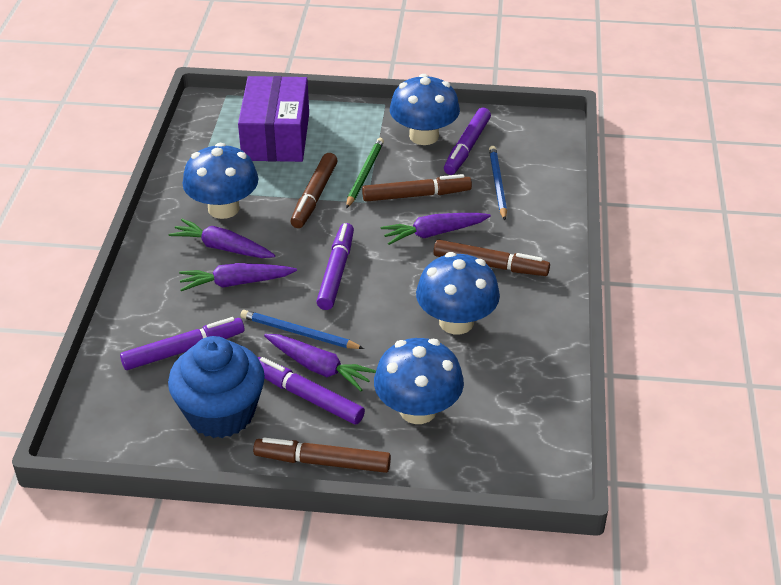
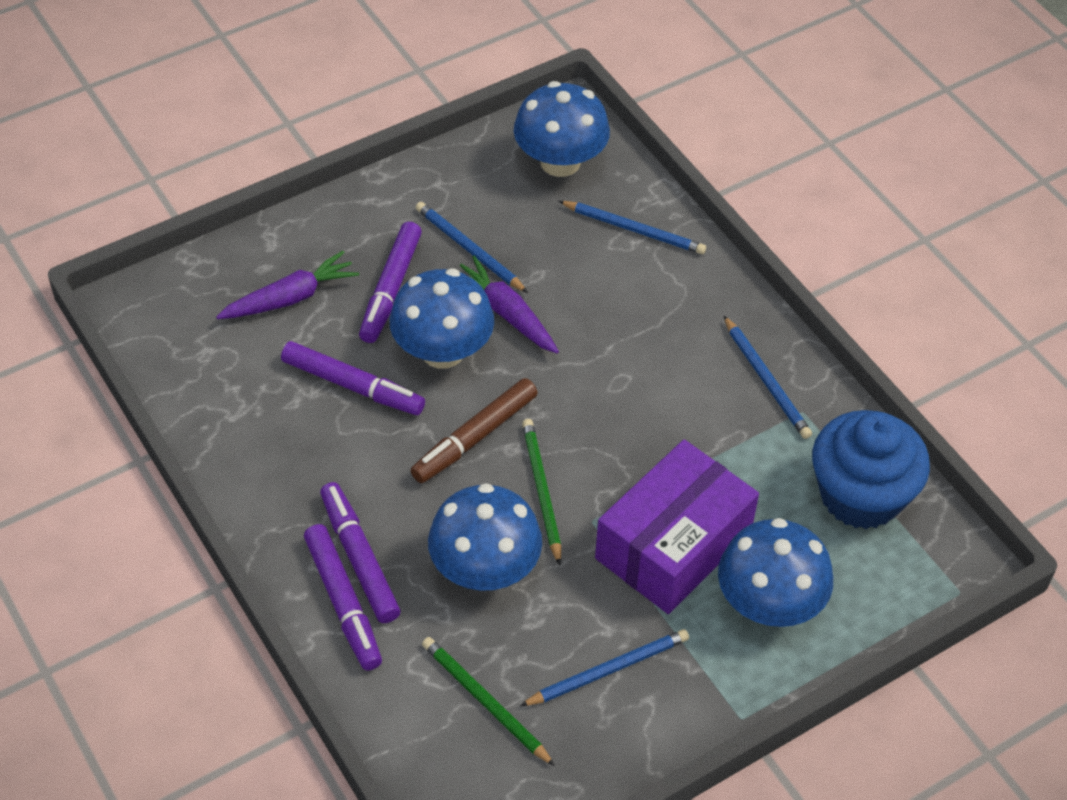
blue pencil: 2 -> 4
brown marker: 4 -> 1
green pencil: 1 -> 2
purple carrot: 4 -> 2

